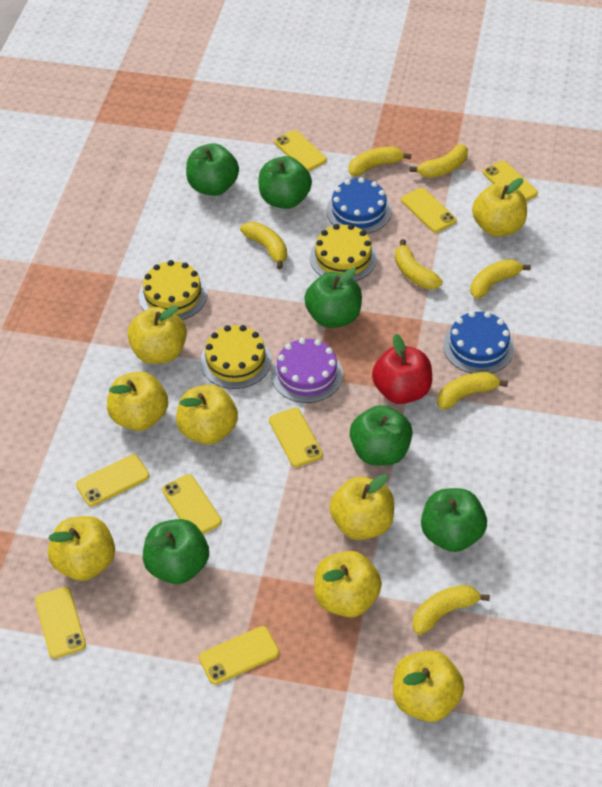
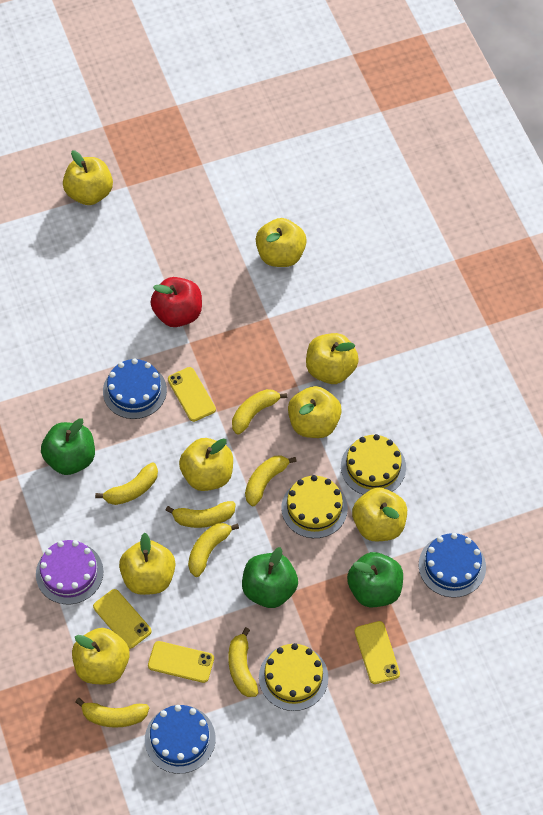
blue cake: 2 -> 3
green apple: 6 -> 3
yellow phone: 8 -> 4

